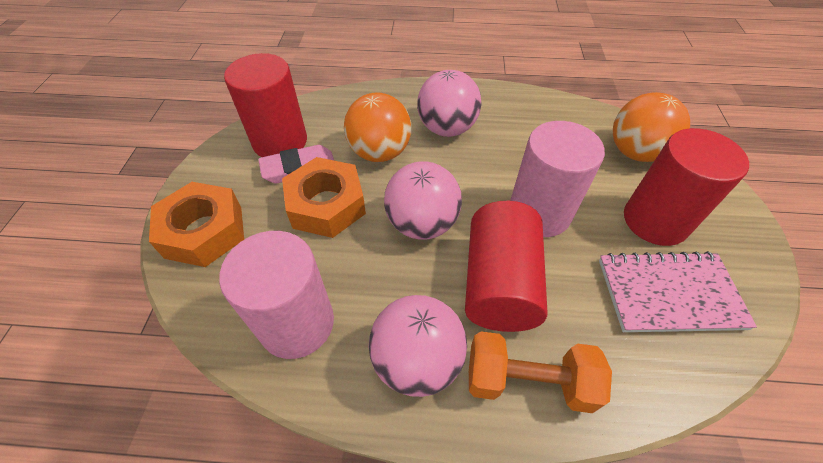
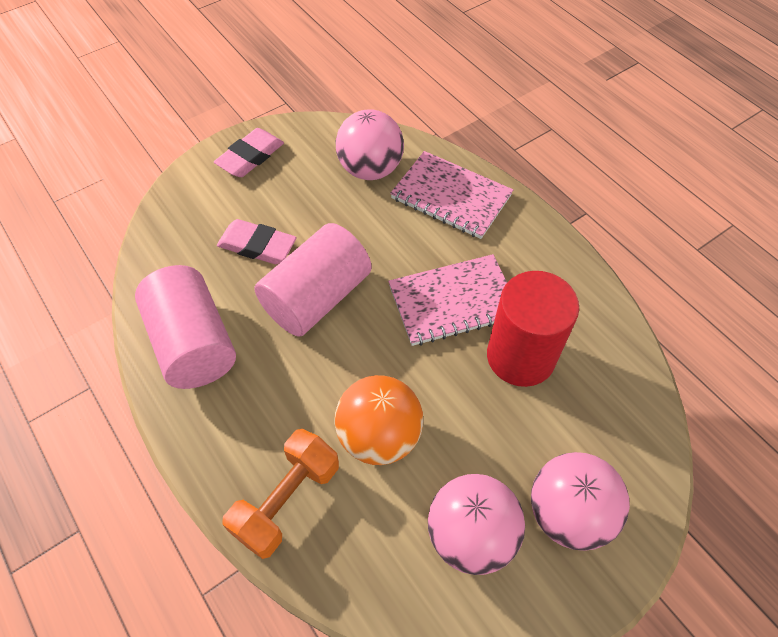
orange ball: 2 -> 1
orange nut: 2 -> 0
pink eraser: 1 -> 2
pink notebook: 1 -> 2
red cylinder: 3 -> 1

